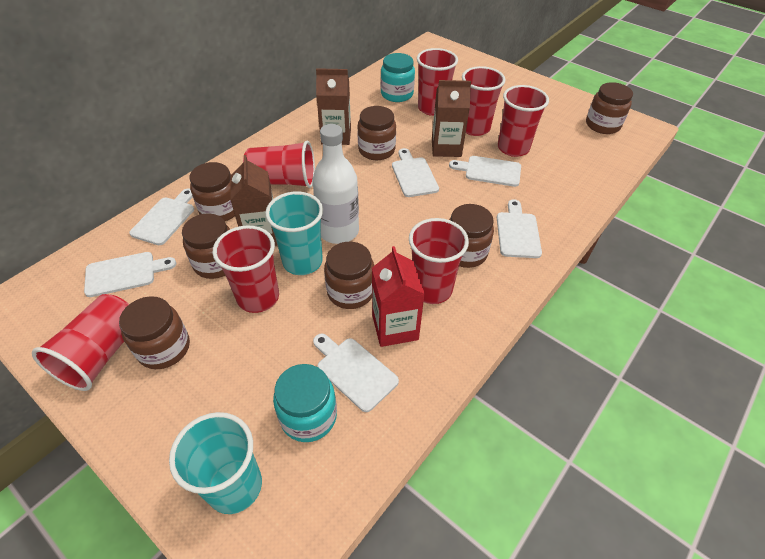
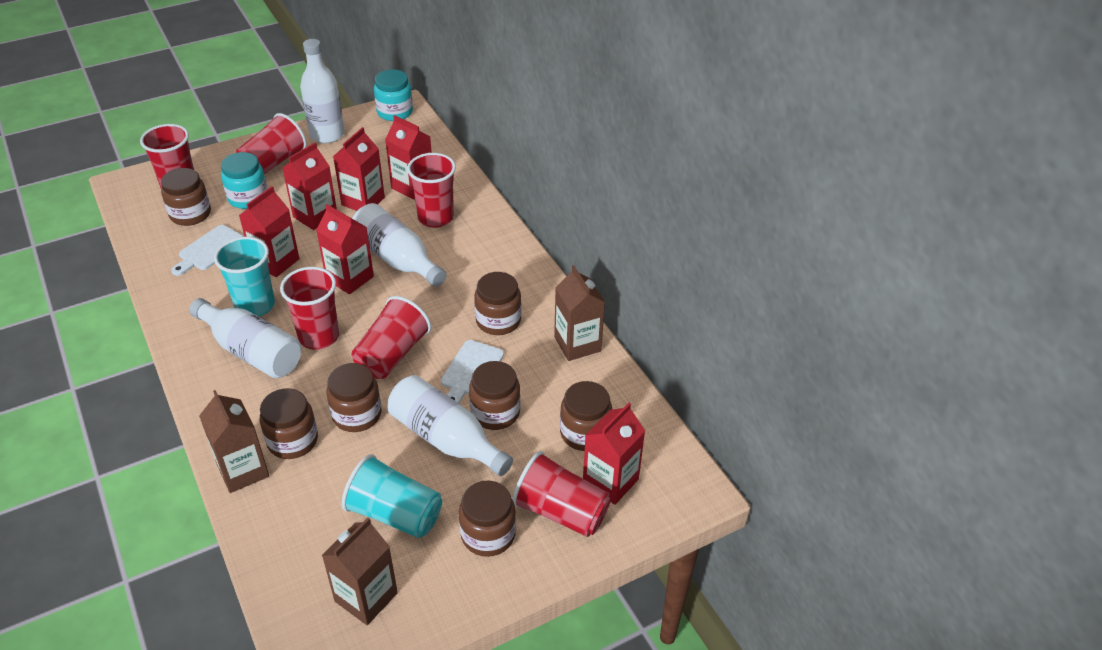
red carton: 1 -> 6
red cup: 7 -> 6
white bottle: 1 -> 4
white cutting board: 6 -> 2

